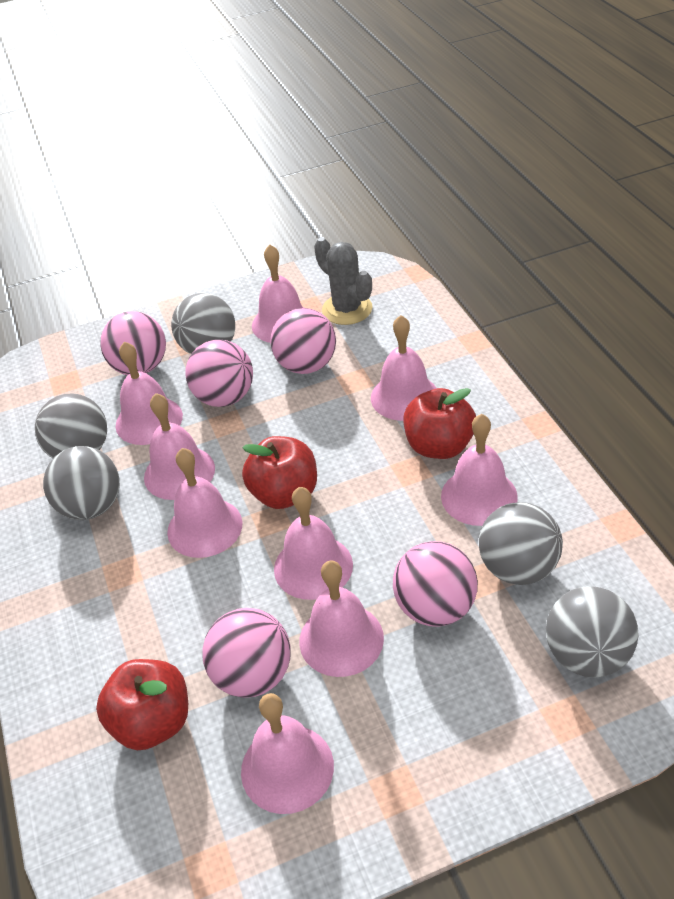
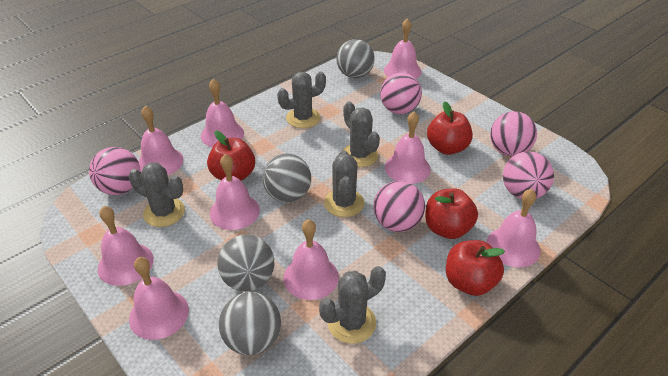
grey ball: 5 -> 4
grey cactus: 1 -> 5
red apple: 3 -> 4

